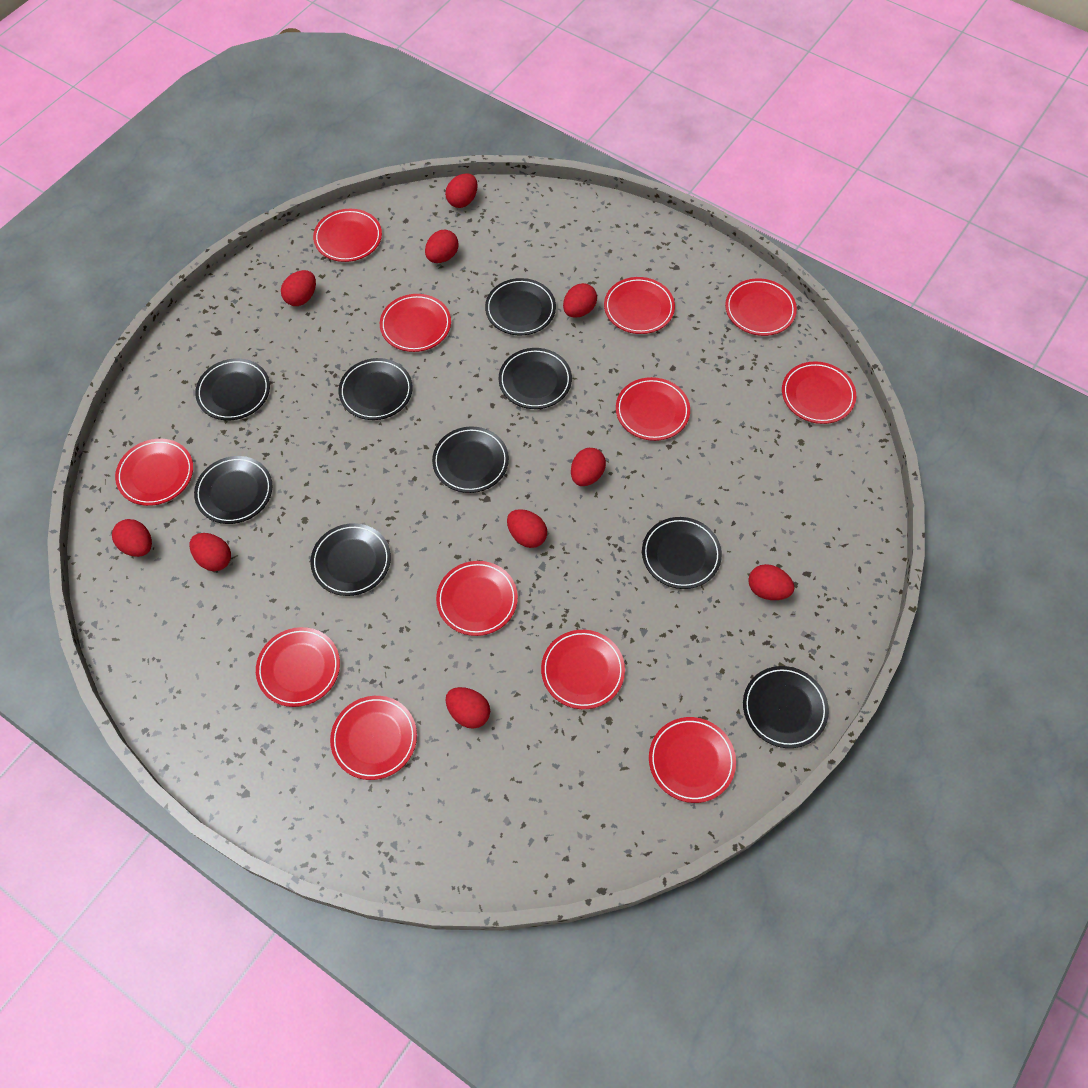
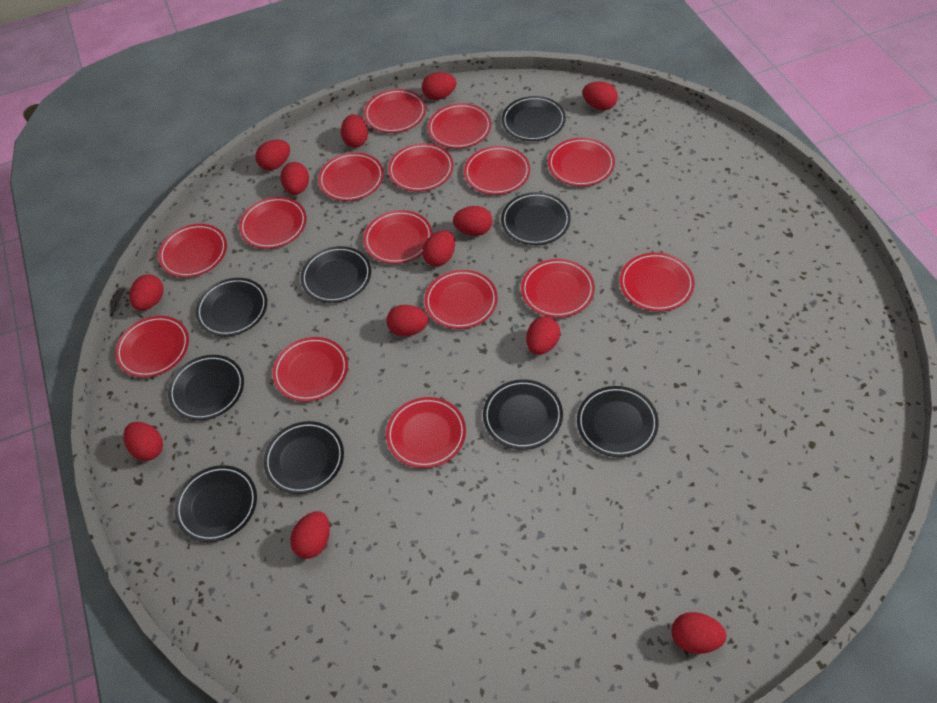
red egg: 10 -> 13
red plate: 12 -> 15

